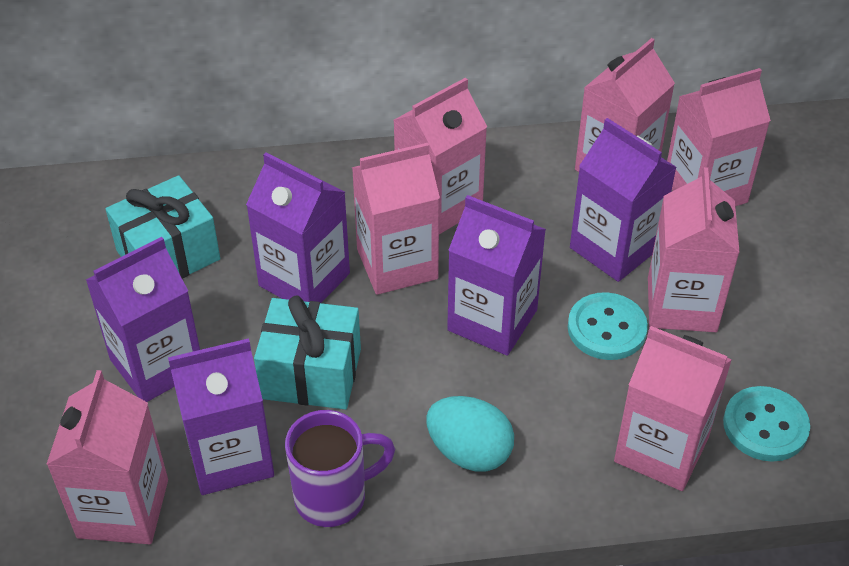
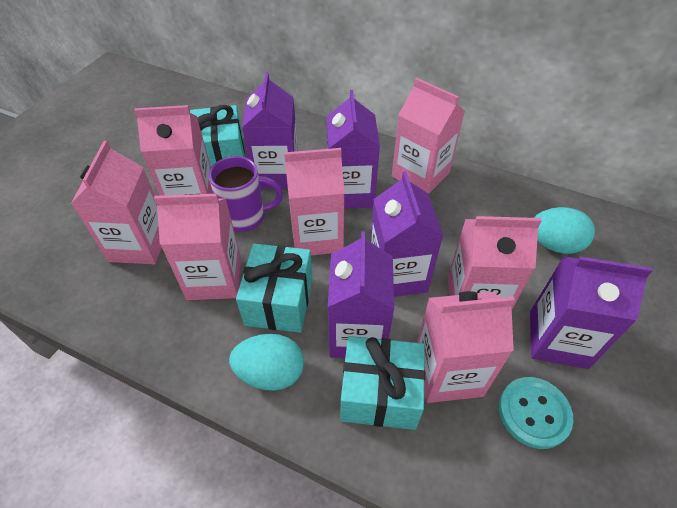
turquoise button: 2 -> 1
turquoise egg: 1 -> 2
turquoise gift: 2 -> 3

